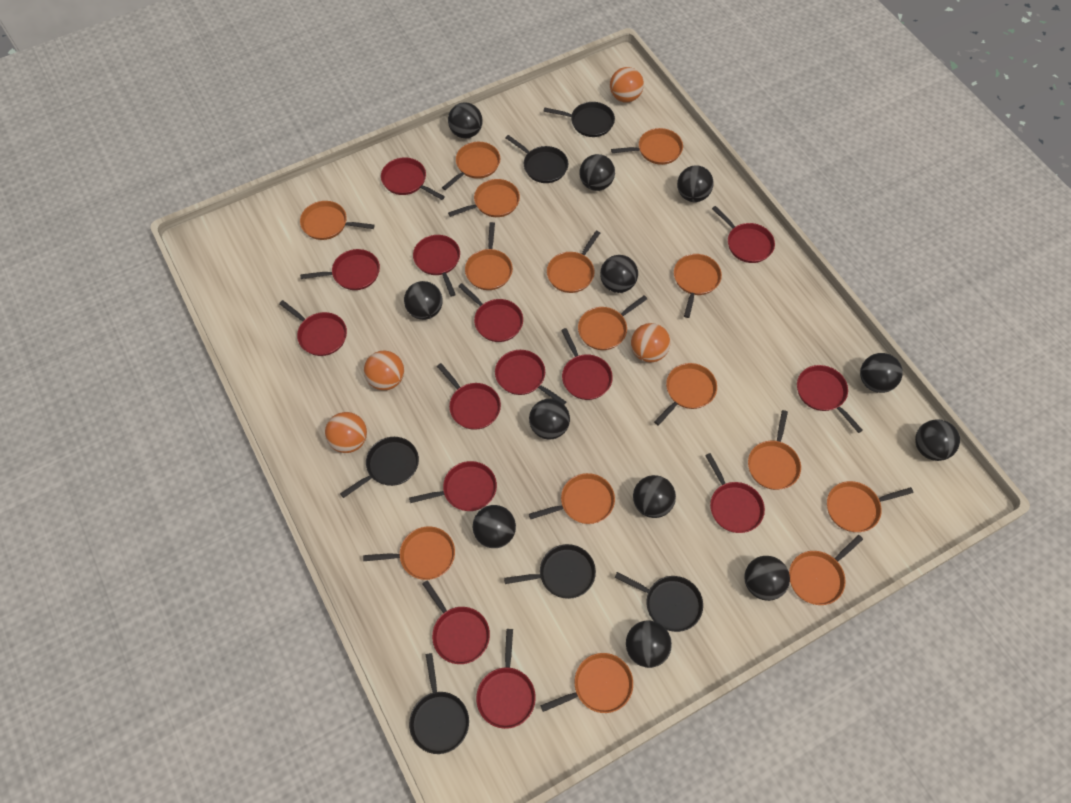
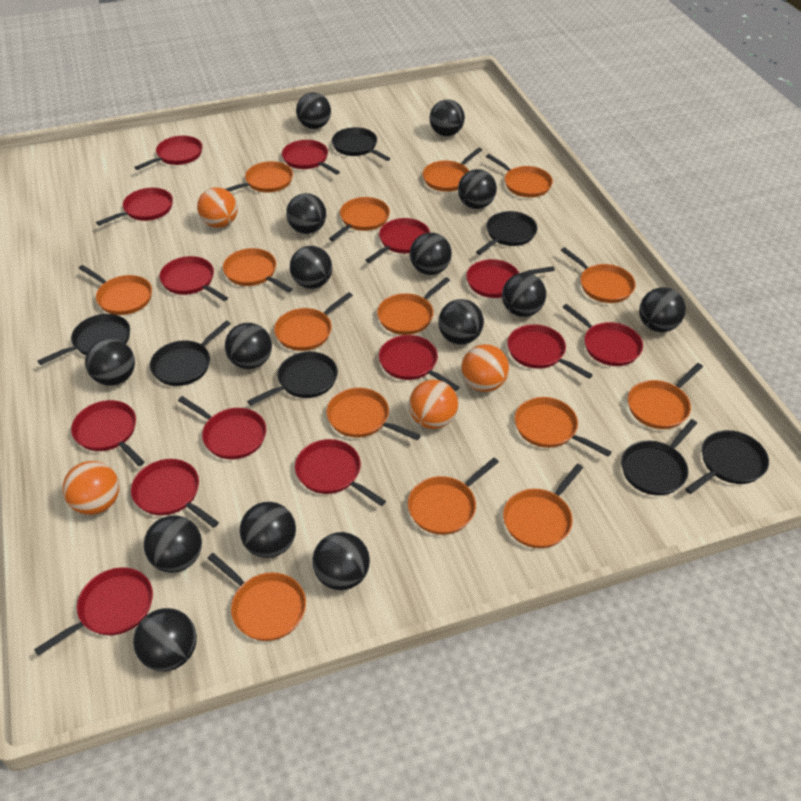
black ball: 12 -> 15
black pan: 6 -> 7

